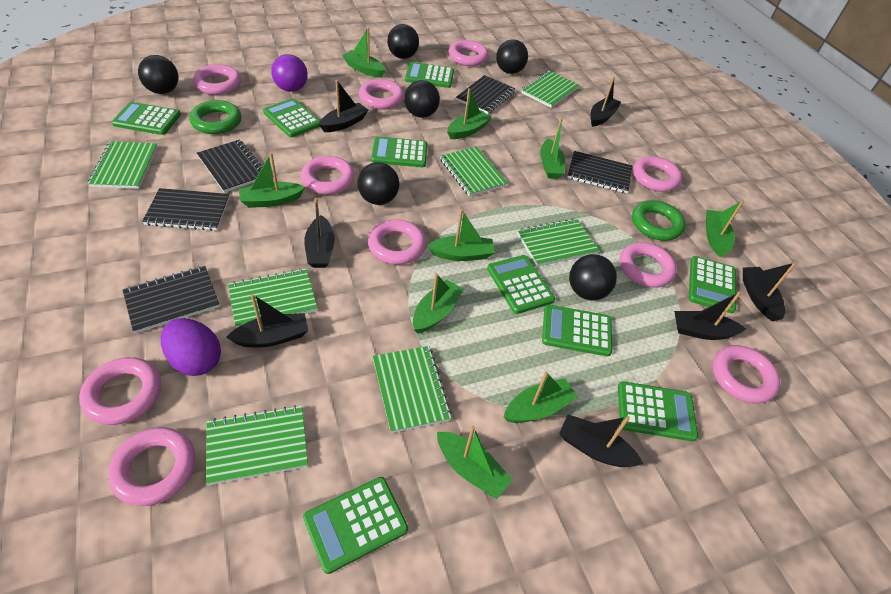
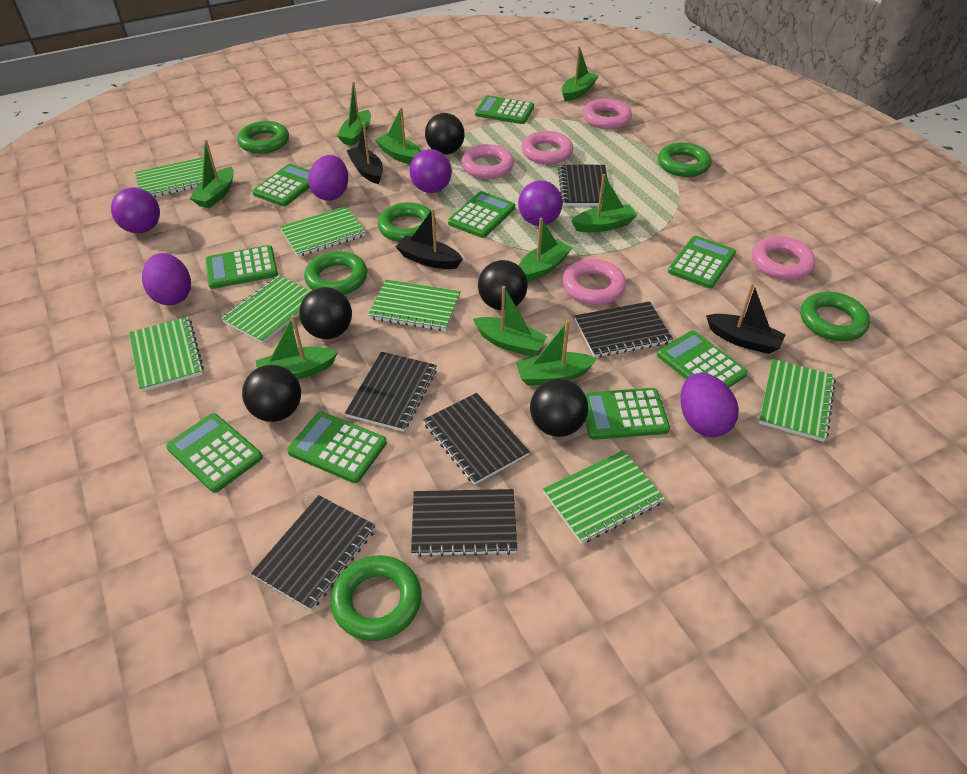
black ball: 6 -> 5
black boat: 7 -> 3
black notebook: 5 -> 6
green ring: 2 -> 6
pink ring: 10 -> 5
purple ball: 1 -> 3
purple egg: 1 -> 3

